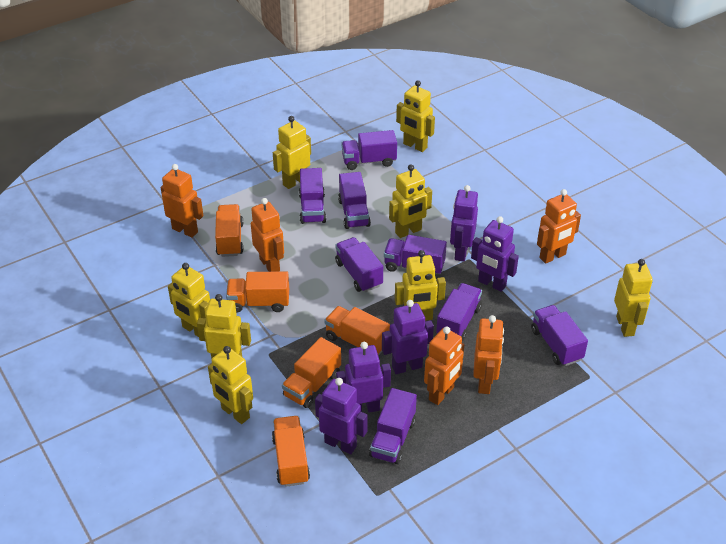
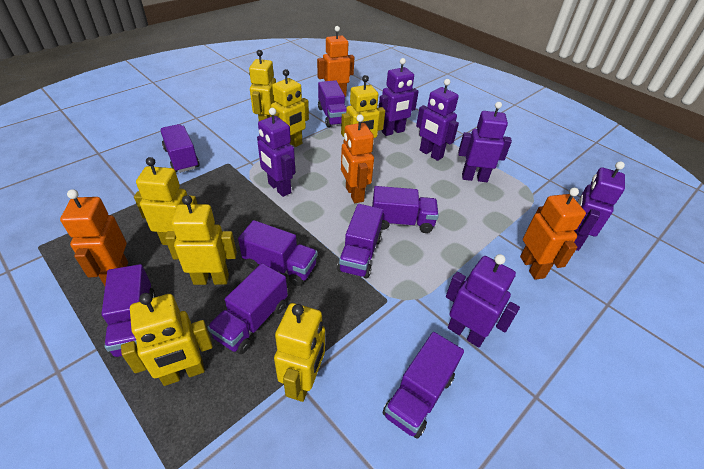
orange robot: 5 -> 4
orange truck: 5 -> 0
purple robot: 5 -> 6
yellow robot: 8 -> 7

